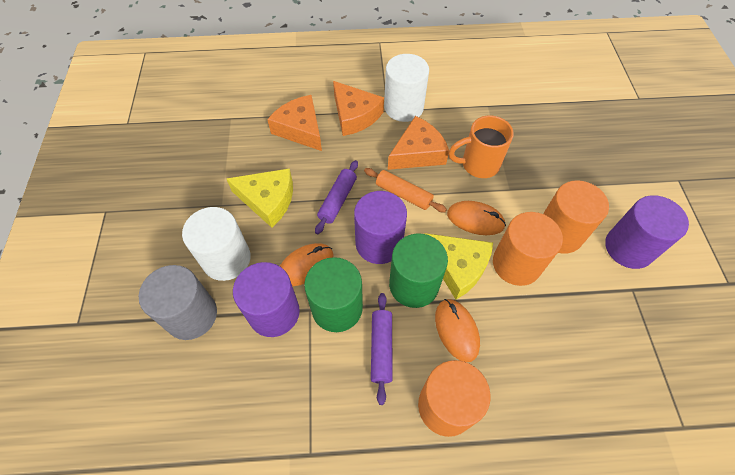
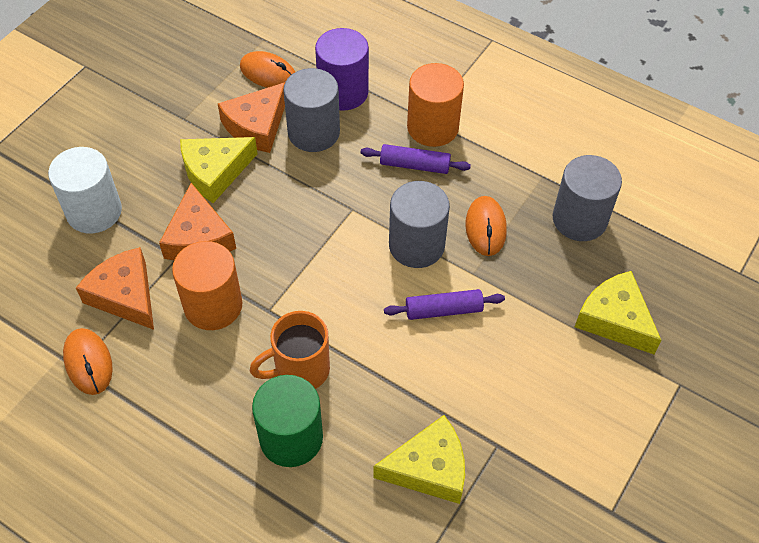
green cylinder: 2 -> 1
grey cylinder: 1 -> 3
orange cylinder: 3 -> 2
orange rolling pin: 1 -> 0
purple cylinder: 3 -> 1
white cylinder: 2 -> 1
yellow cheese: 2 -> 3

